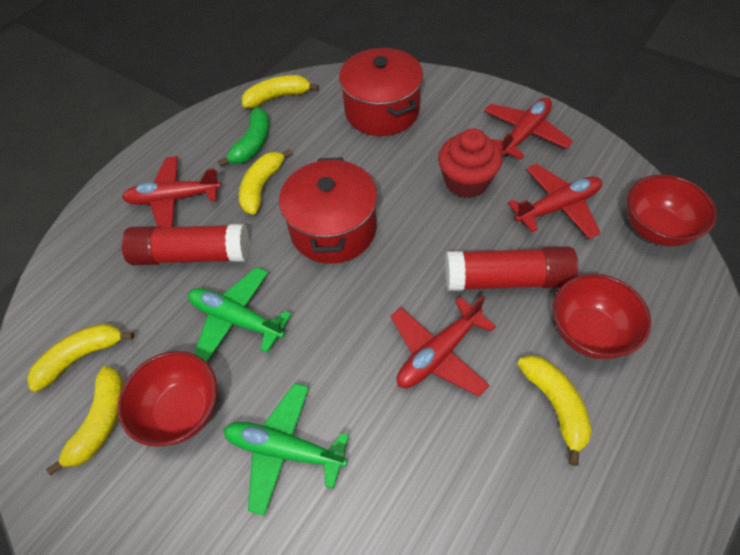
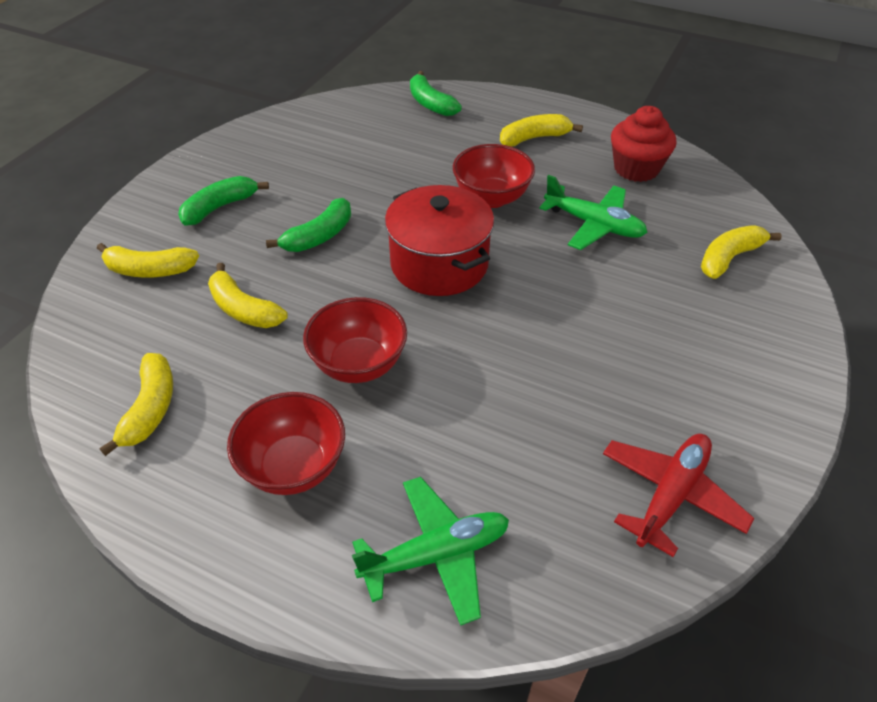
green banana: 1 -> 3
red glue stick: 2 -> 0
red plane: 4 -> 1
red pot: 2 -> 1

